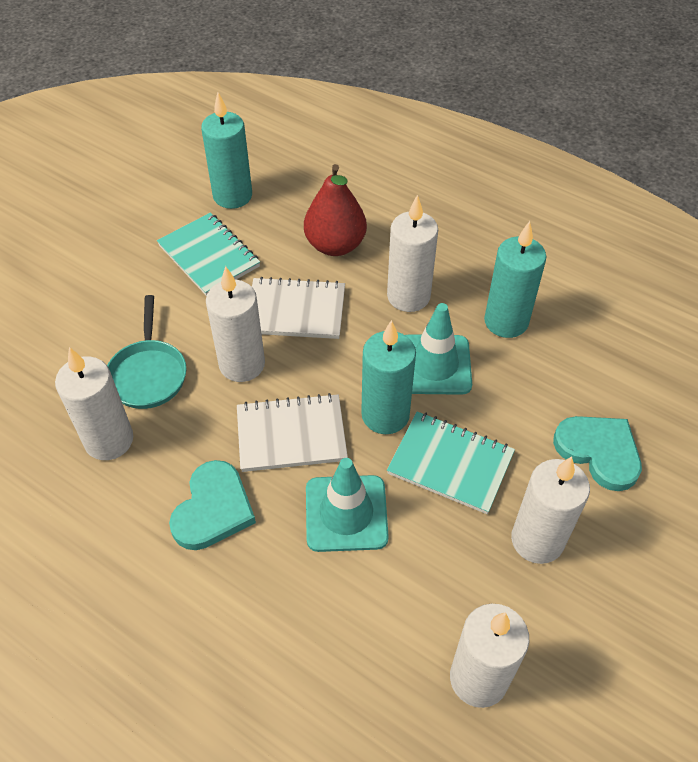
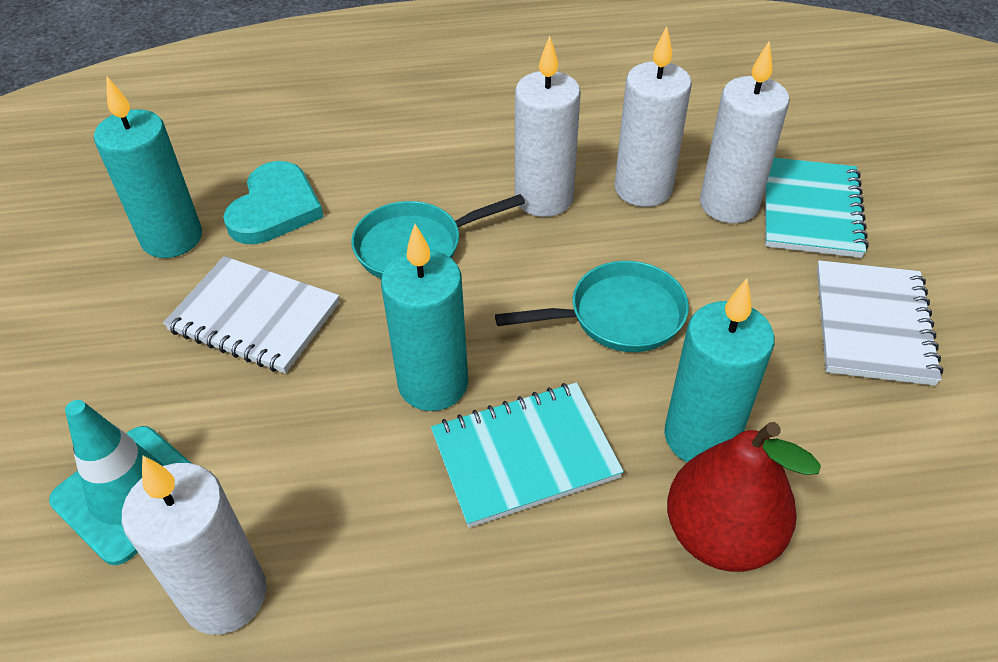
turquoise heart: 2 -> 1
turquoise pan: 1 -> 2
turquoise traffic cone: 2 -> 1
white candle: 5 -> 4

